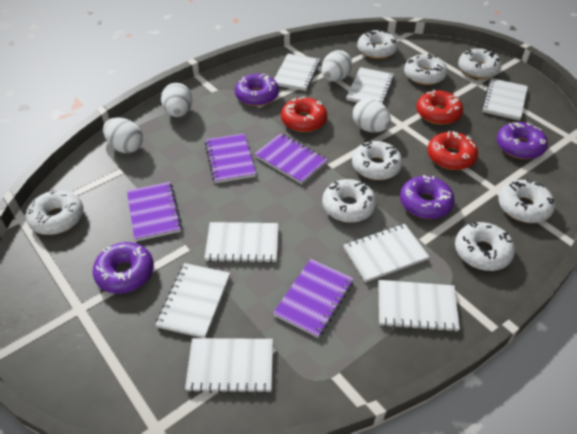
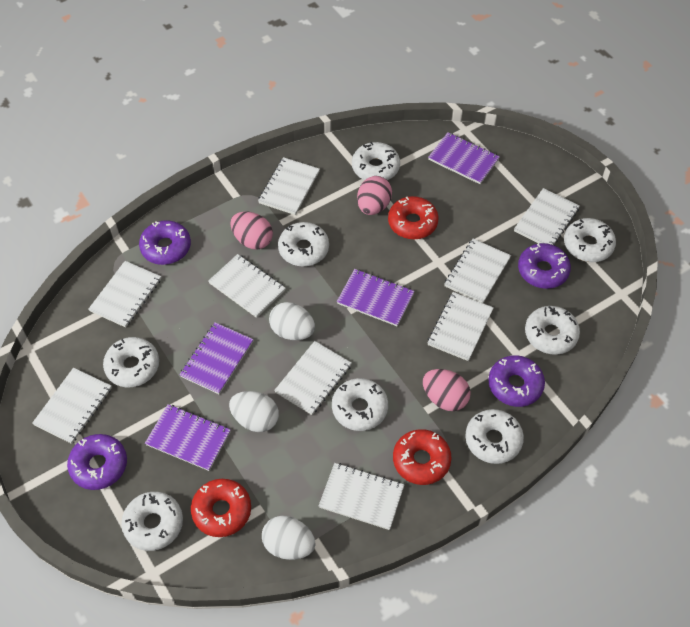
pink egg: 0 -> 3
white egg: 4 -> 3
white notebook: 8 -> 9

